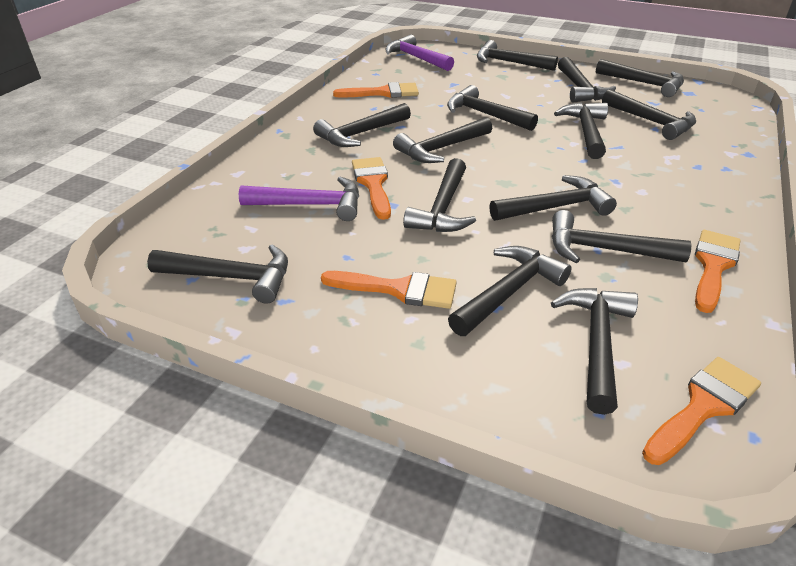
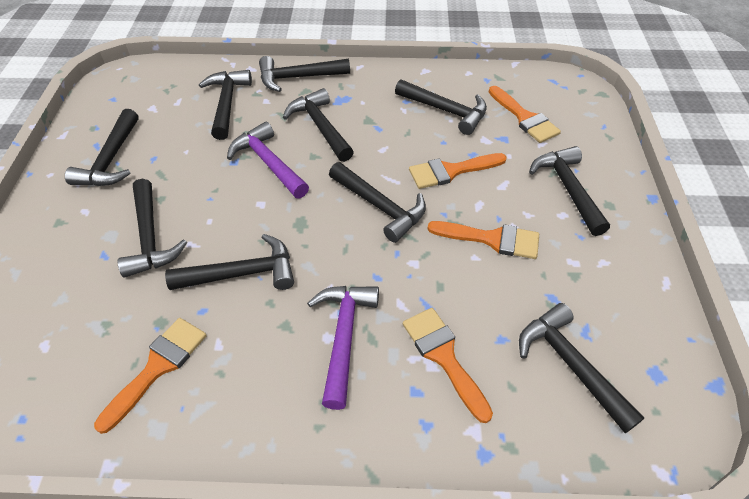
black hammer: 14 -> 10

